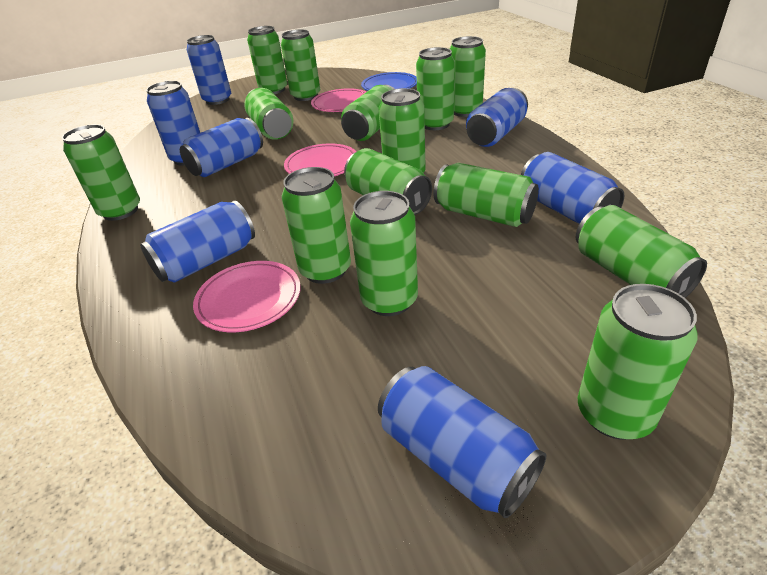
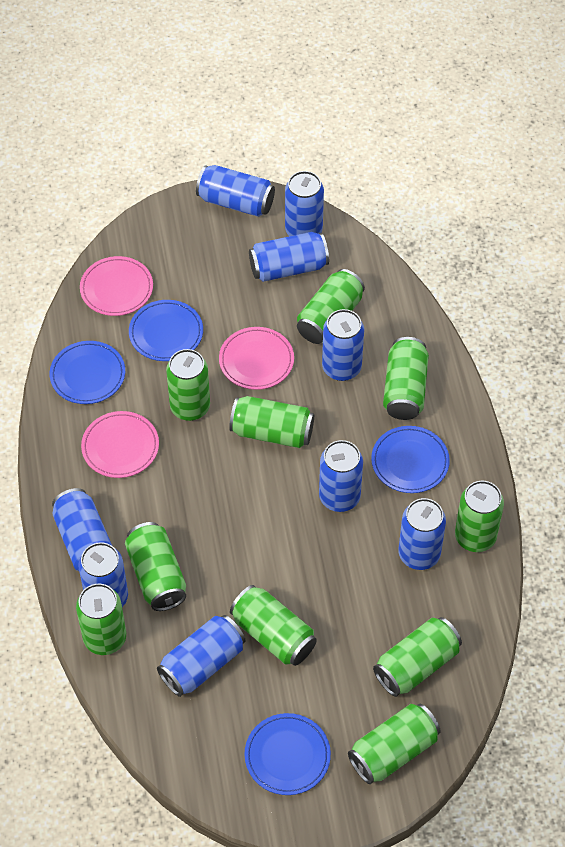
blue can: 7 -> 9
blue plate: 1 -> 4
green can: 14 -> 10

